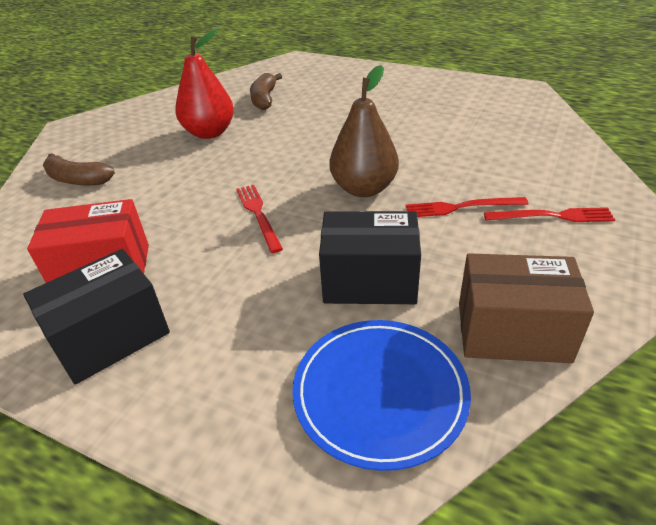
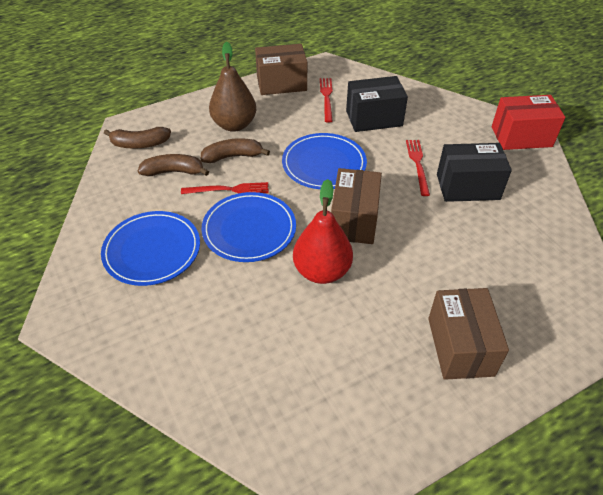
blue plate: 1 -> 3
brown banana: 2 -> 3
brown box: 1 -> 3

